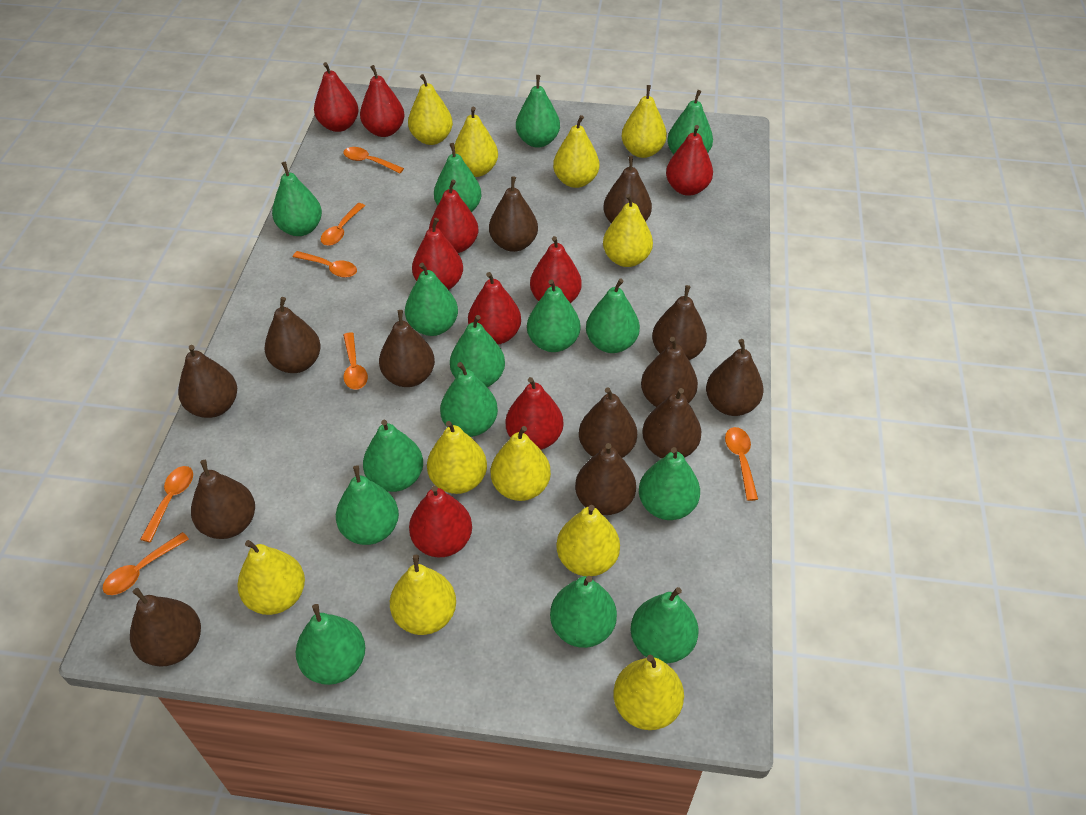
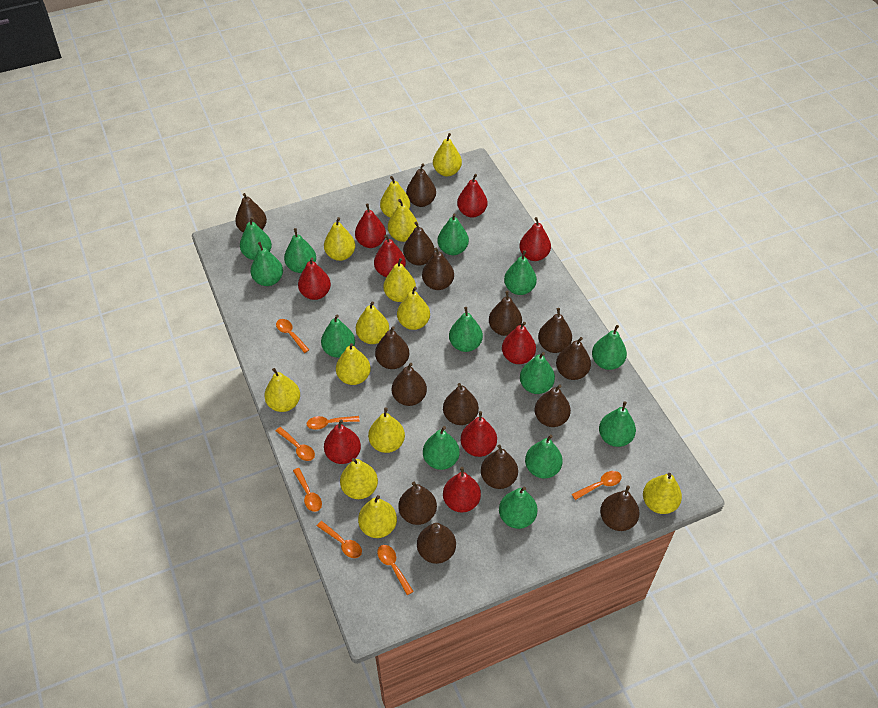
brown pear: 13 -> 15
green pear: 15 -> 13
yellow pear: 11 -> 13

